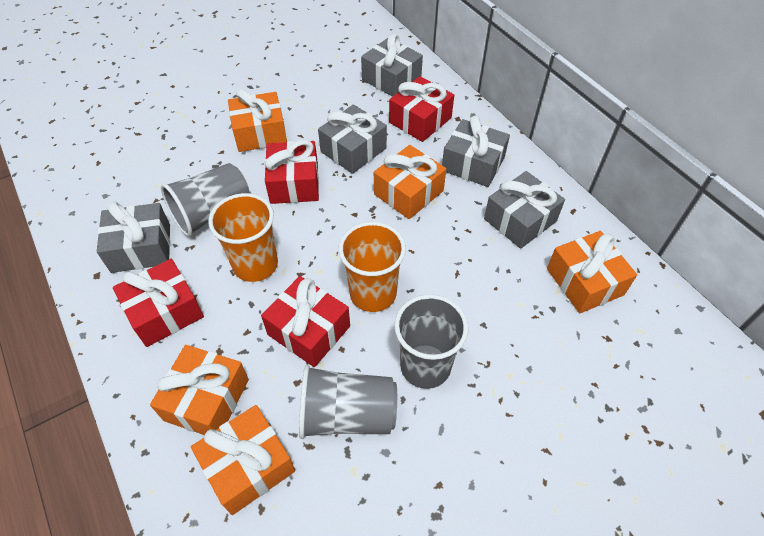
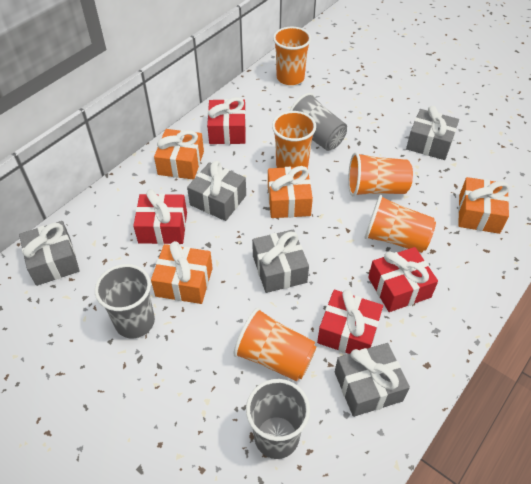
orange cup: 2 -> 5
orange gift: 5 -> 4

